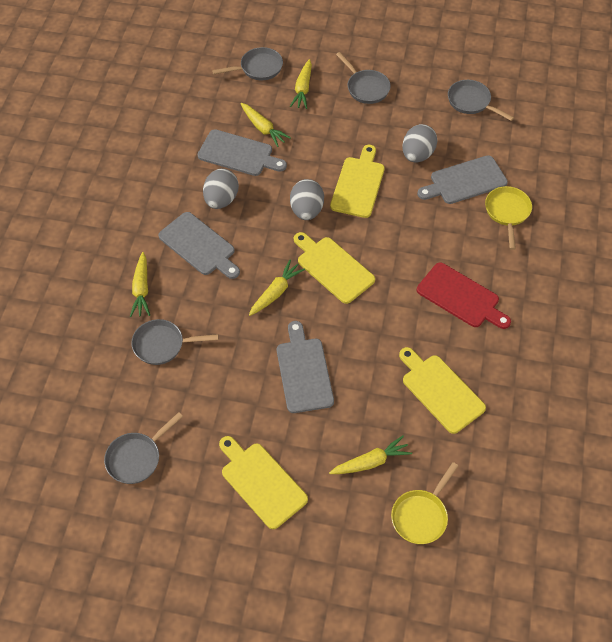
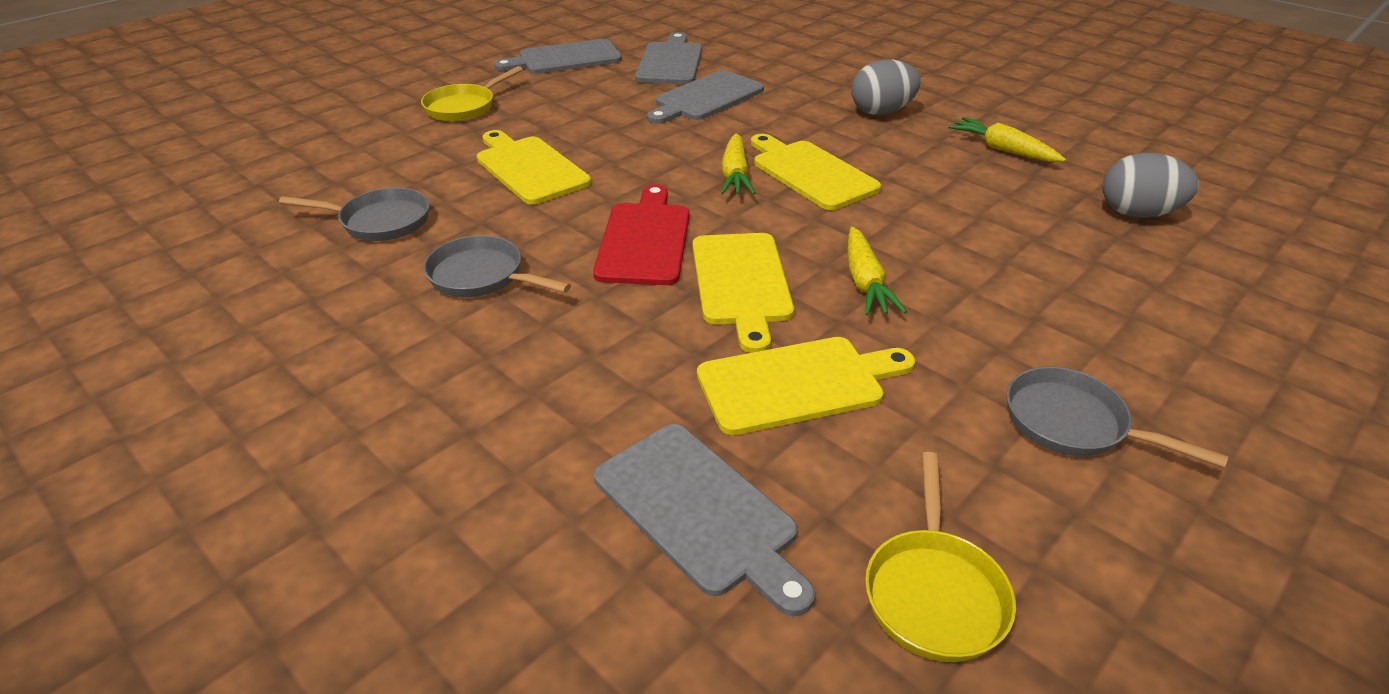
grey egg: 3 -> 2
grey pan: 5 -> 3
yellow carrot: 5 -> 3

